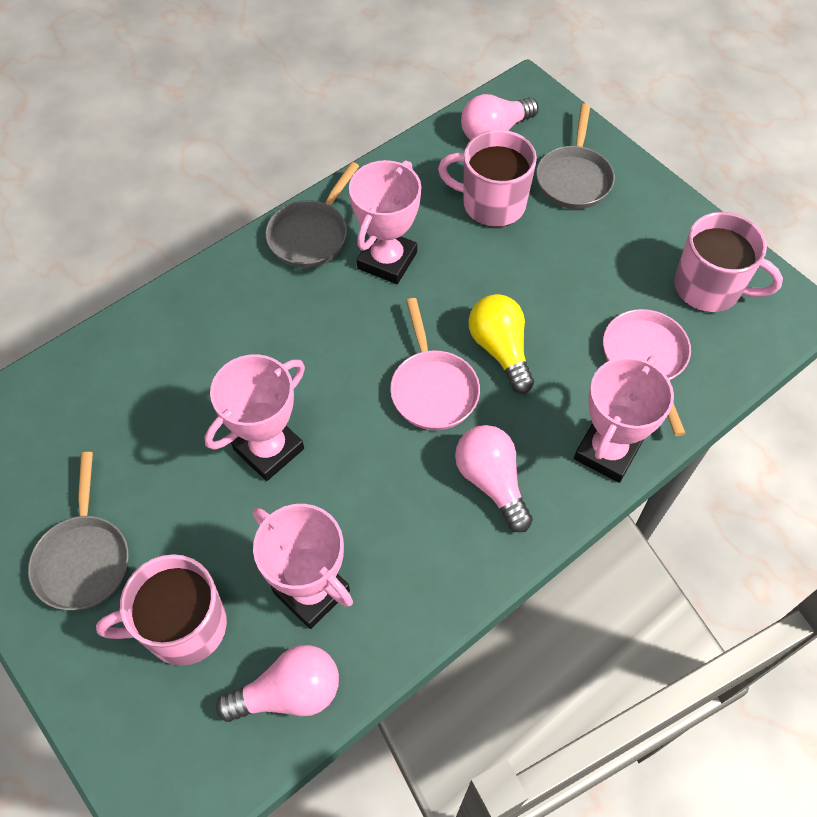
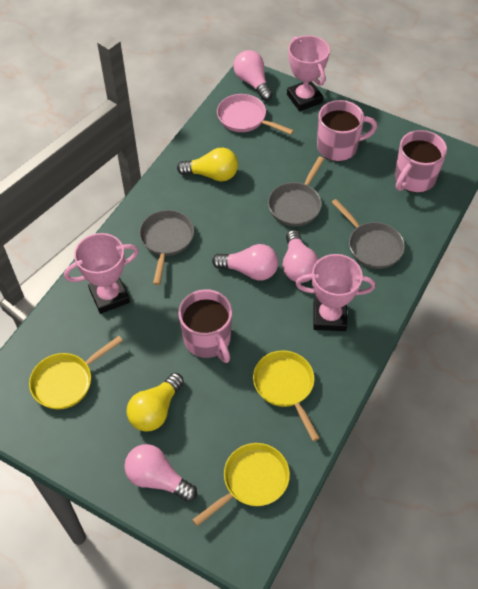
pink light bulb: 3 -> 4
pink pan: 2 -> 1
pink trophy: 4 -> 3
yellow light bulb: 1 -> 2
yellow pan: 0 -> 3

